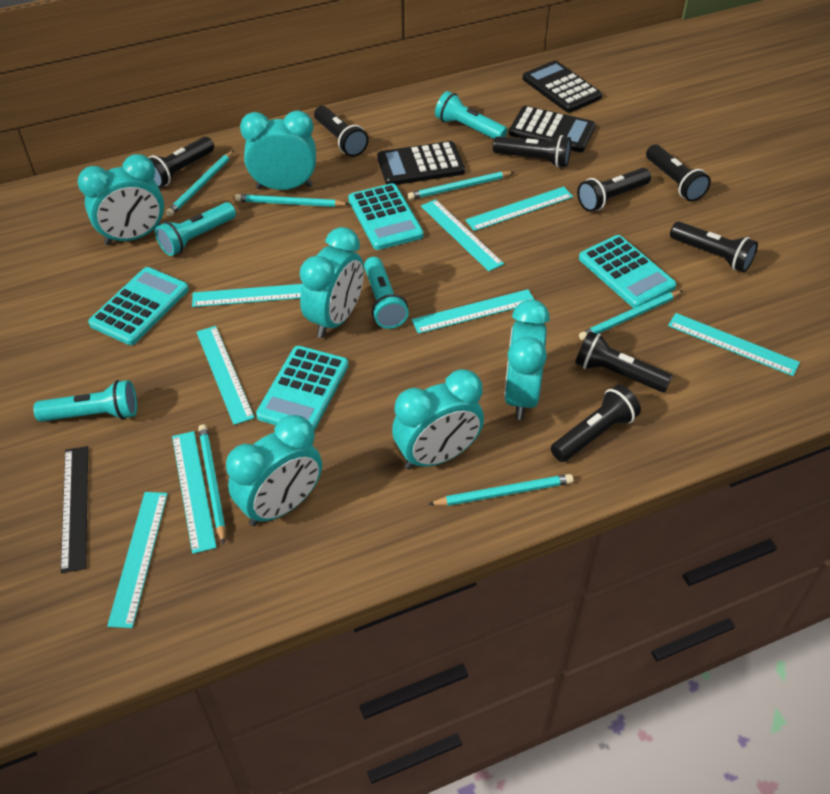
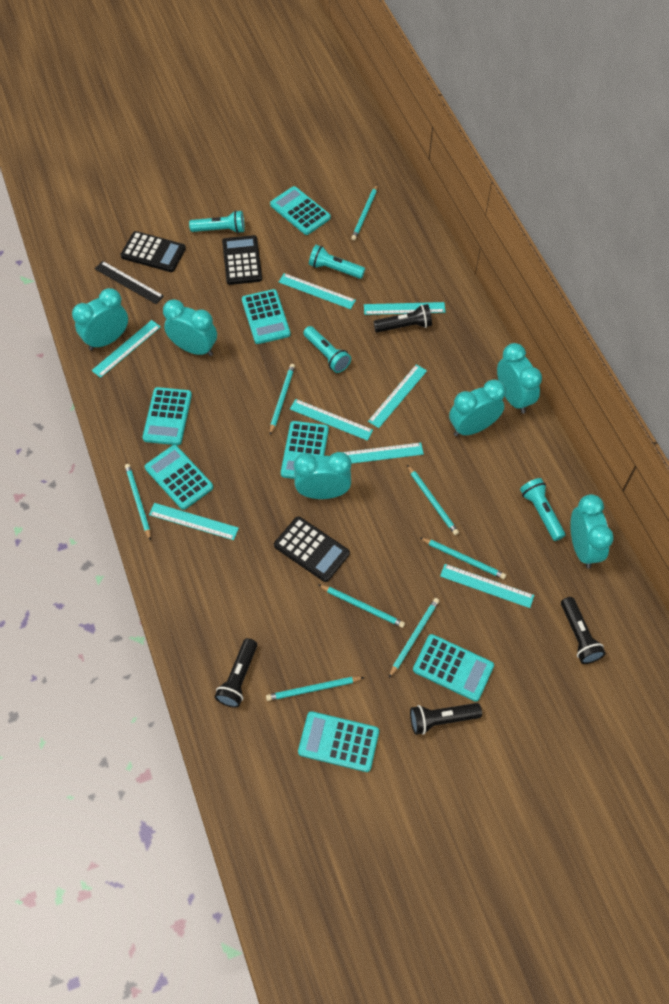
black flashlight: 8 -> 4
turquoise calculator: 4 -> 7
turquoise pencil: 6 -> 8

